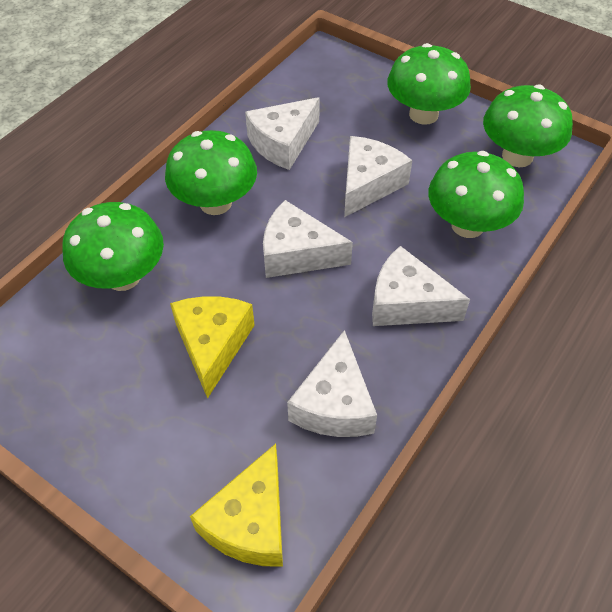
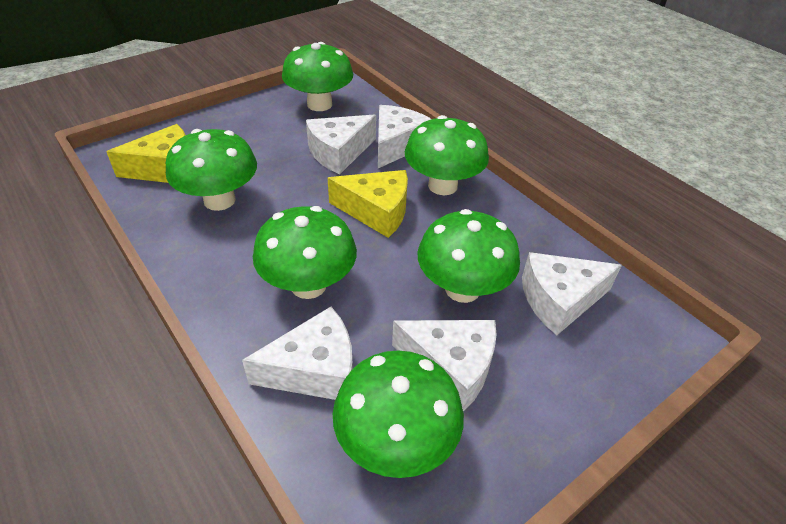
green mushroom: 5 -> 6

